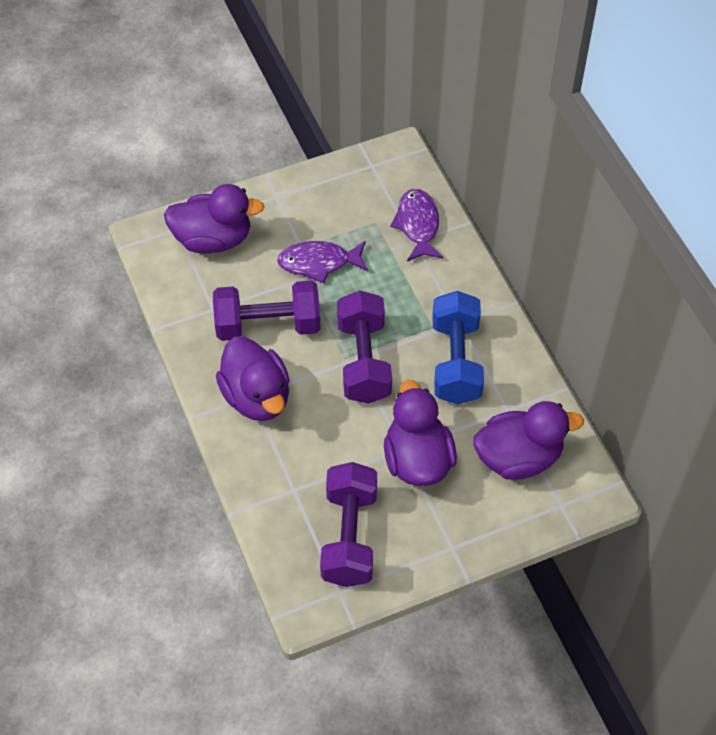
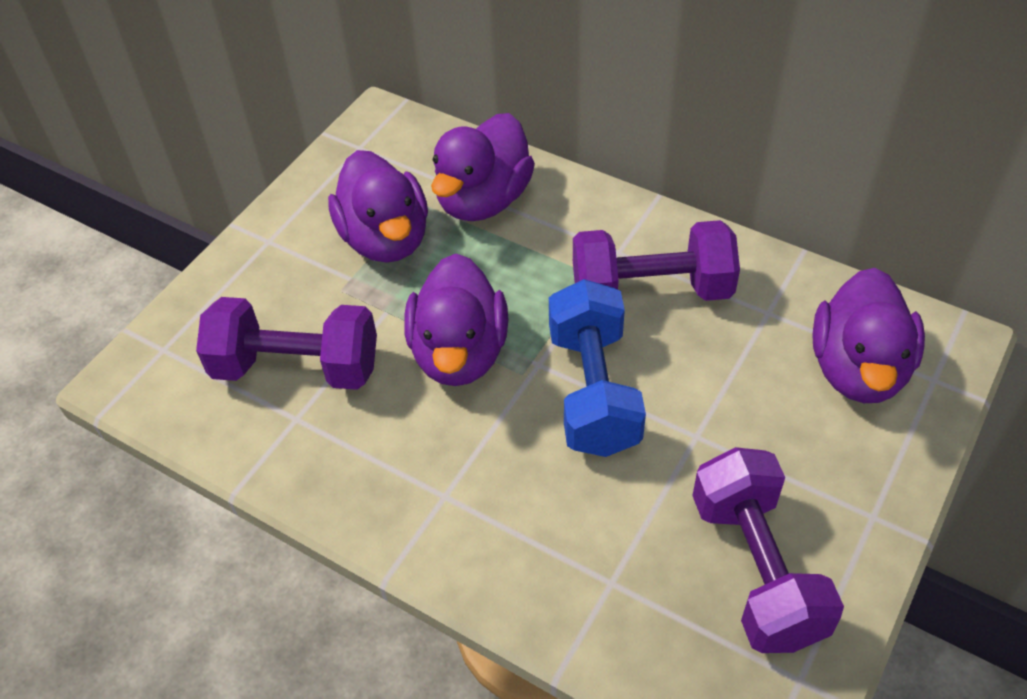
purple fish: 2 -> 0

